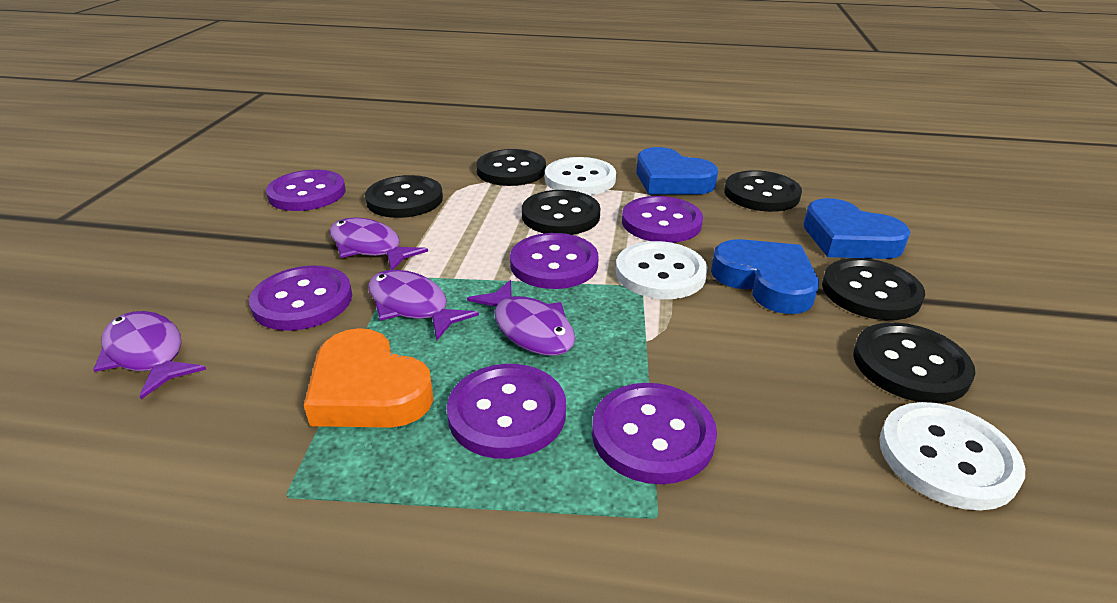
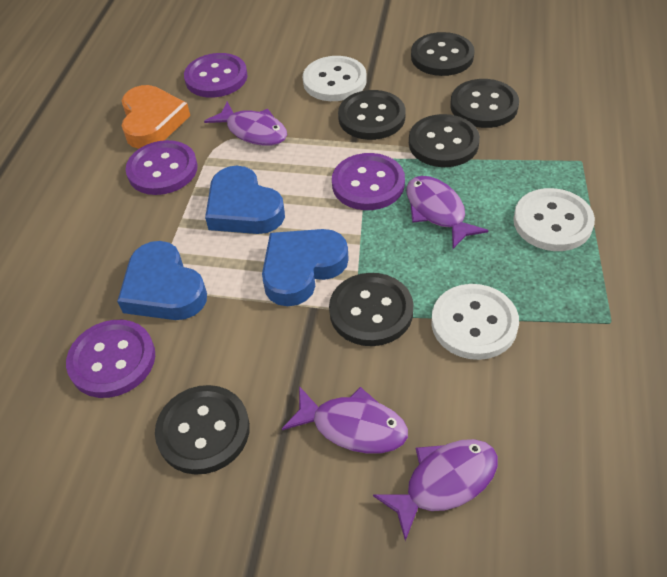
purple button: 6 -> 4

